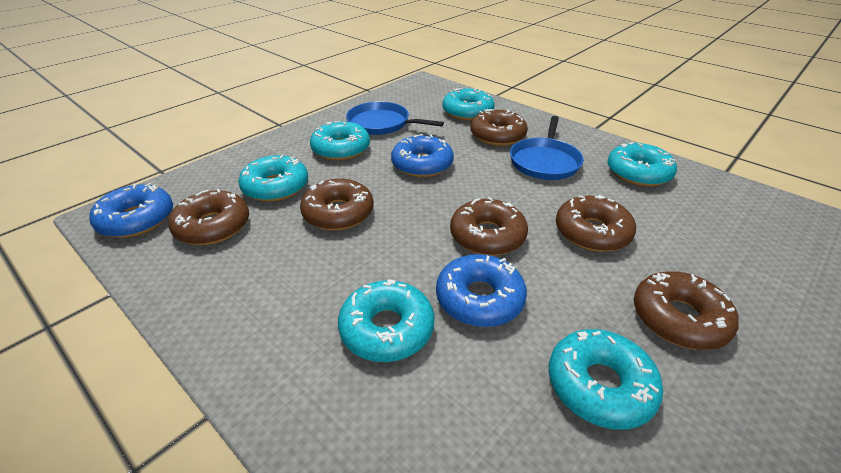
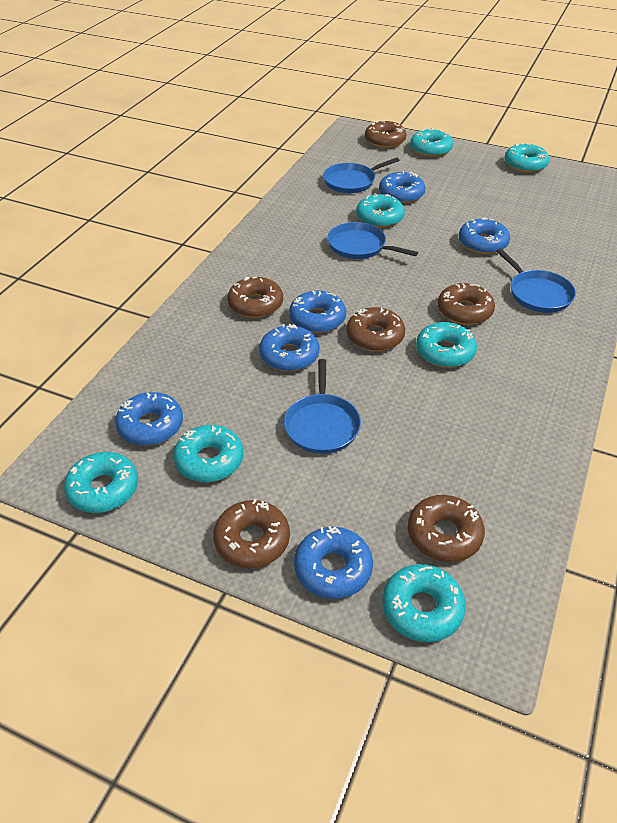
blue donut: 3 -> 6
blue pan: 2 -> 4
turquoise donut: 6 -> 7

